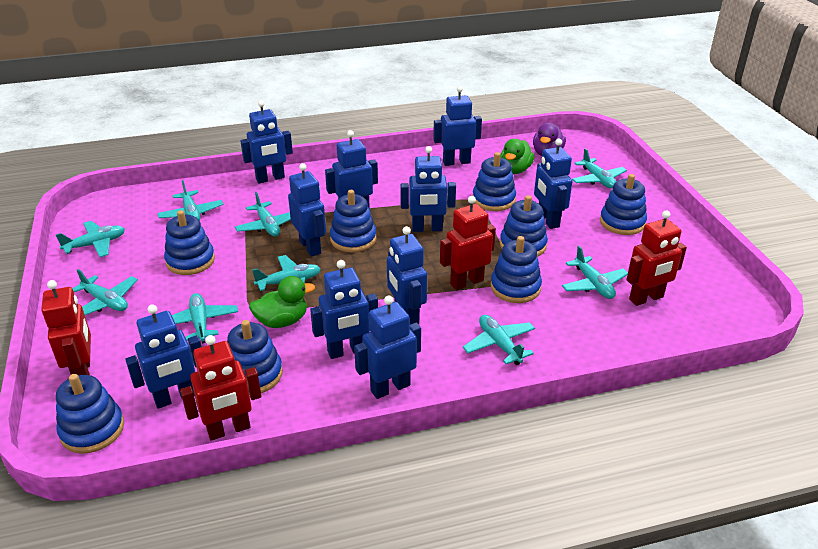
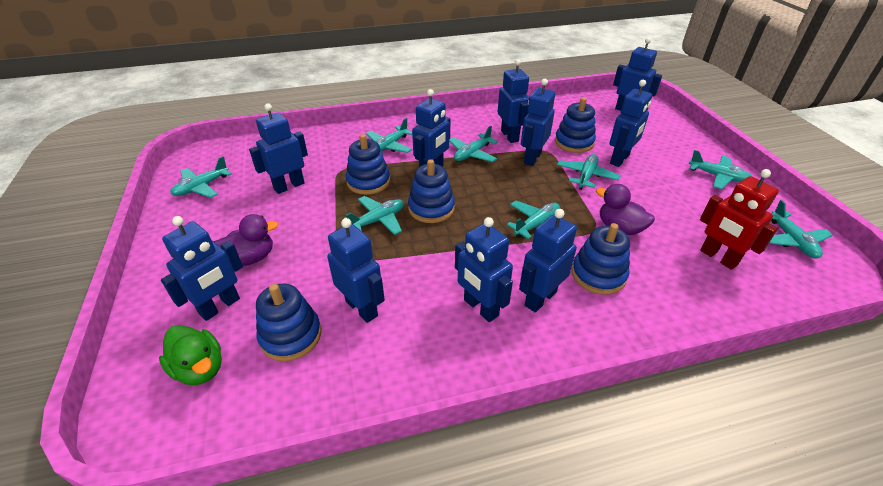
blue stacking toy: 8 -> 5
green duck: 2 -> 1
purple duck: 1 -> 2
red robot: 4 -> 1
turquoise plane: 9 -> 8

